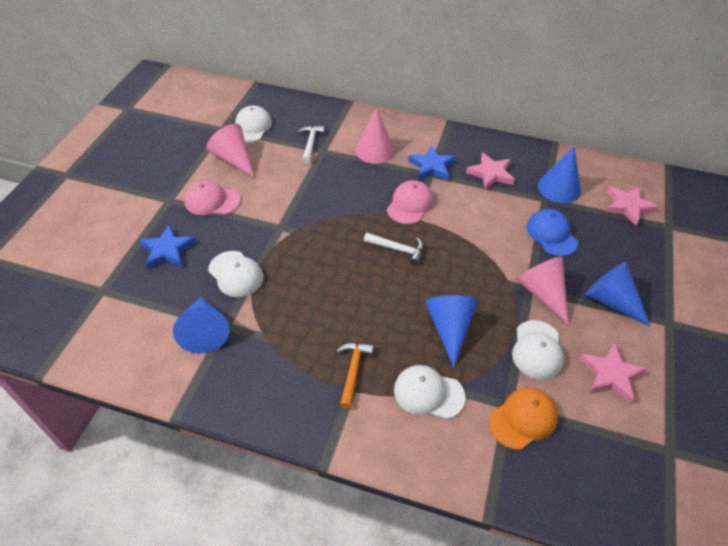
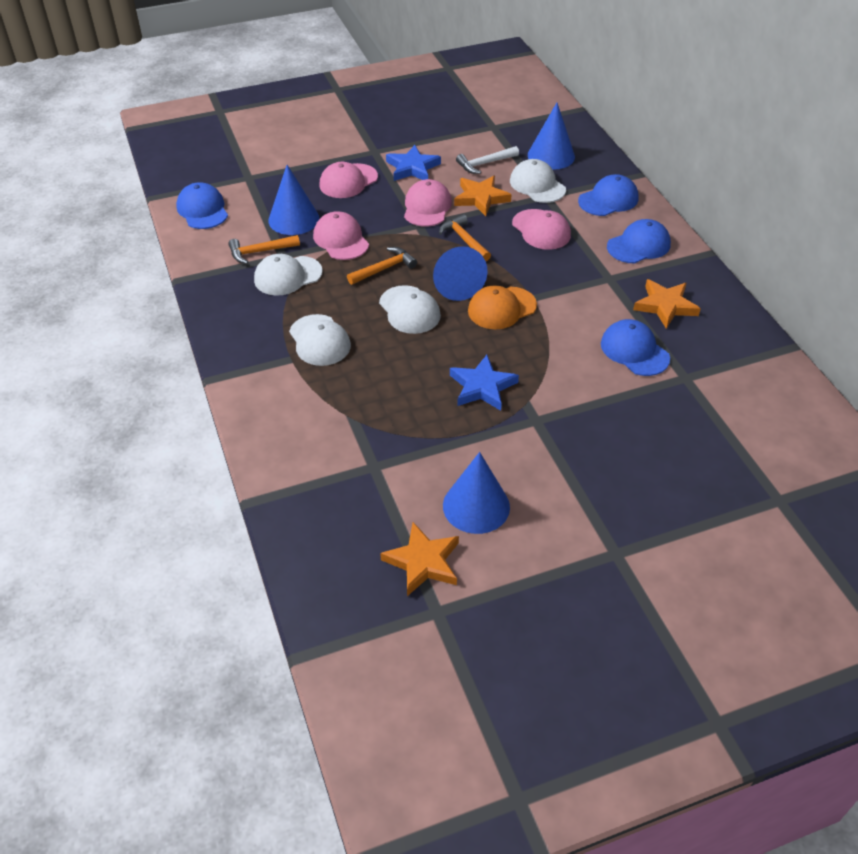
blue cap: 1 -> 4
orange hammer: 1 -> 3
orange star: 0 -> 3
pink cap: 2 -> 4
pink cone: 3 -> 0
pink star: 3 -> 0
white hammer: 2 -> 1

